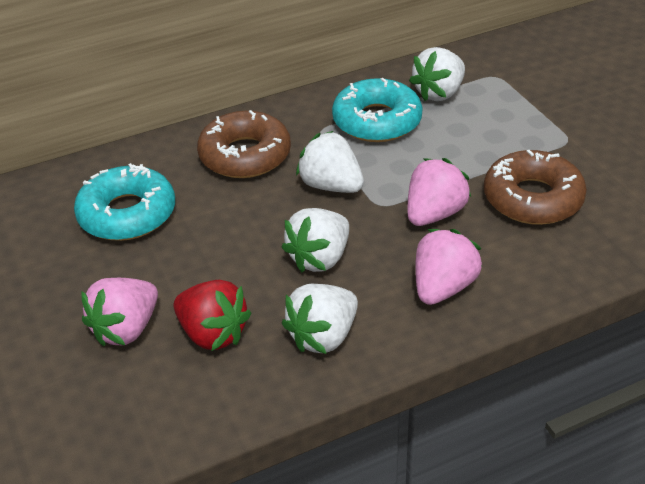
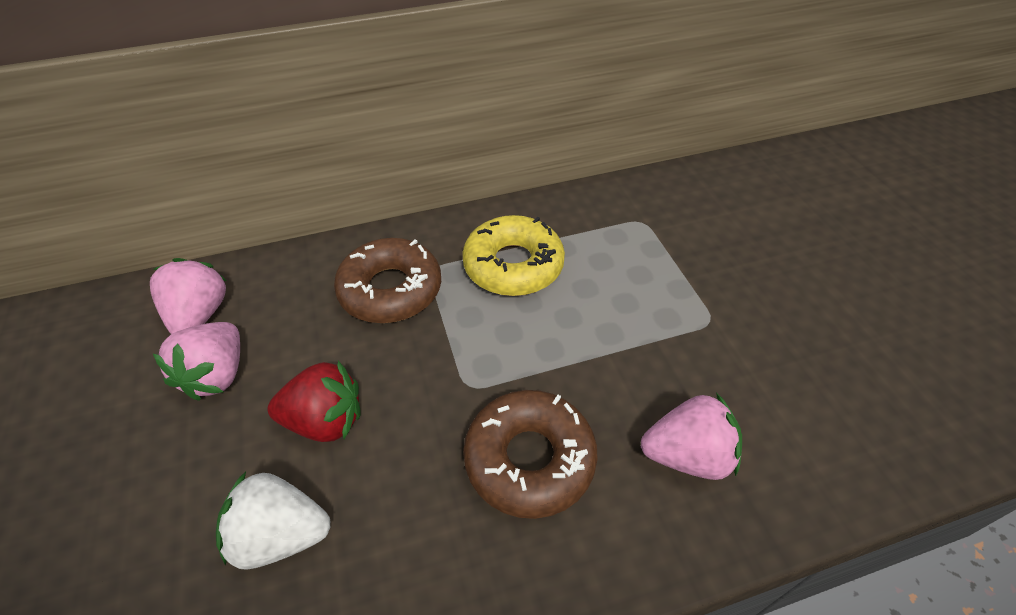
turquoise donut: 2 -> 0
white strawberry: 4 -> 1
yellow donut: 0 -> 1

